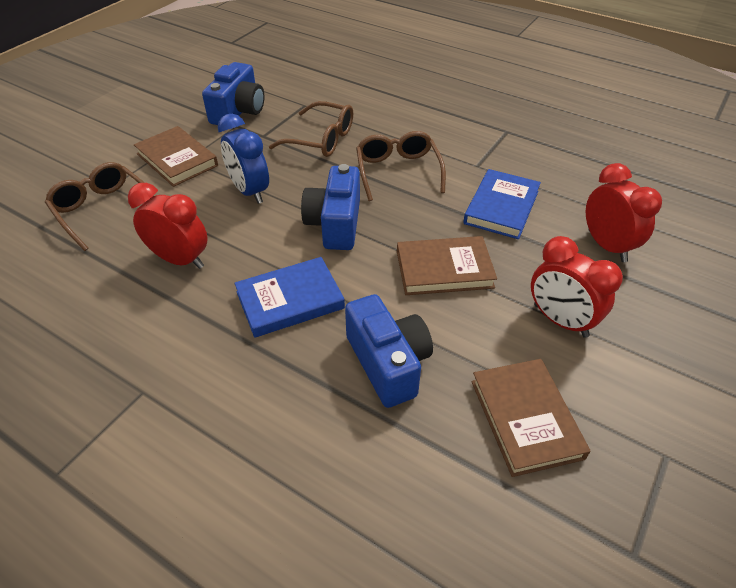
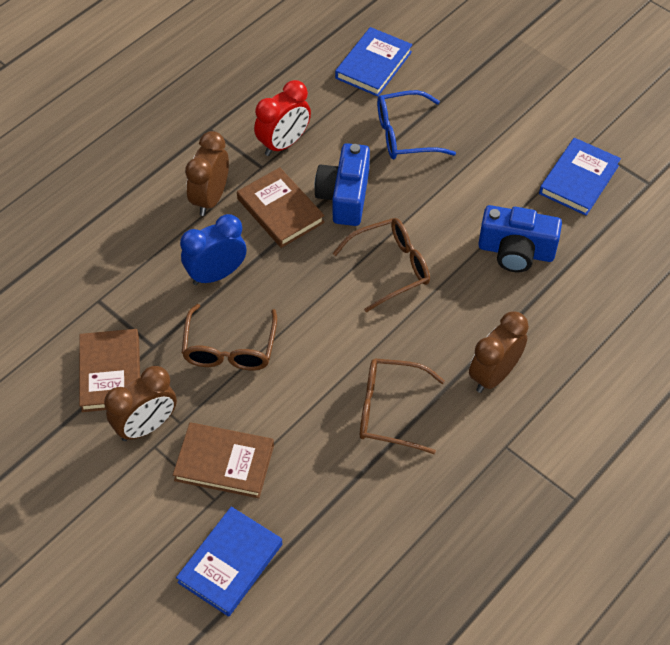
blue book: 2 -> 3
blue camera: 3 -> 2
blue glasses: 0 -> 1
brown clock: 0 -> 3
red clock: 3 -> 1

